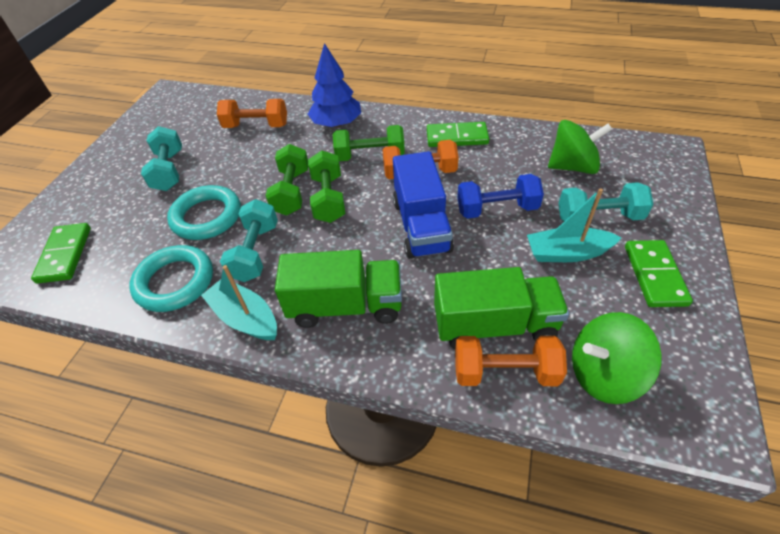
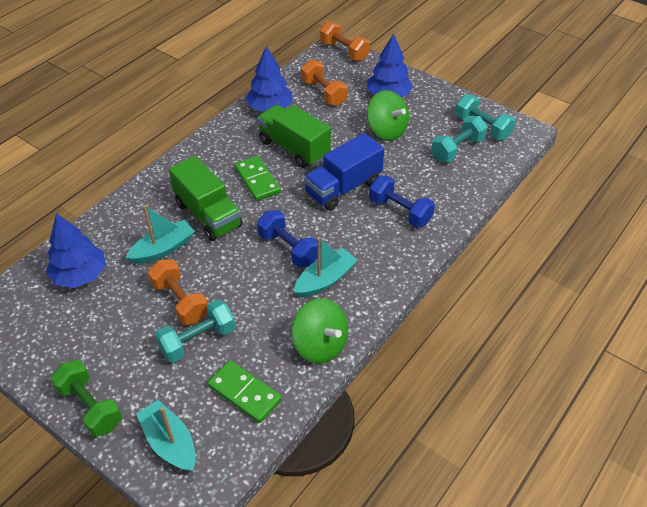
blue dumbbell: 1 -> 2
blue tree: 1 -> 3
green domino: 3 -> 2
green dumbbell: 3 -> 1
turquoise boat: 2 -> 3
turquoise ring: 2 -> 0

